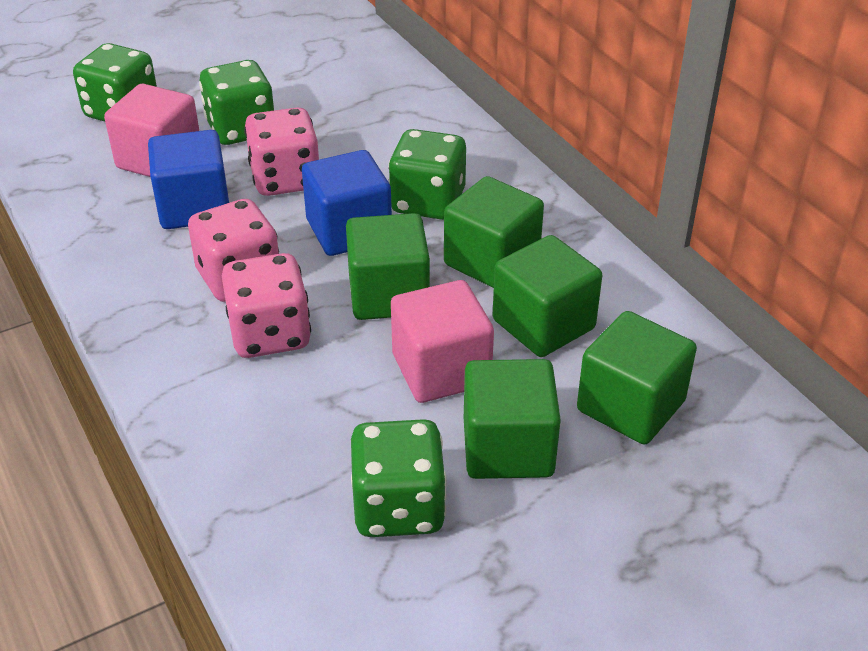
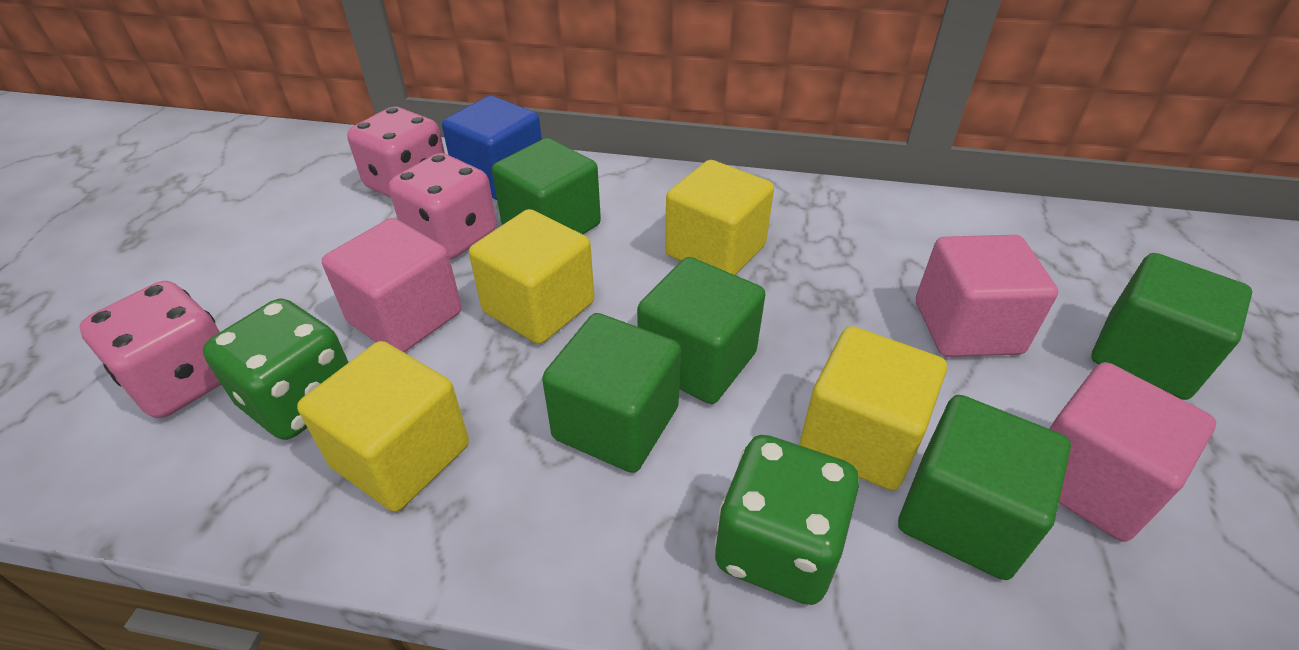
blue cube: 2 -> 1
green dice: 4 -> 2
pink cube: 2 -> 3
yellow cube: 0 -> 4

